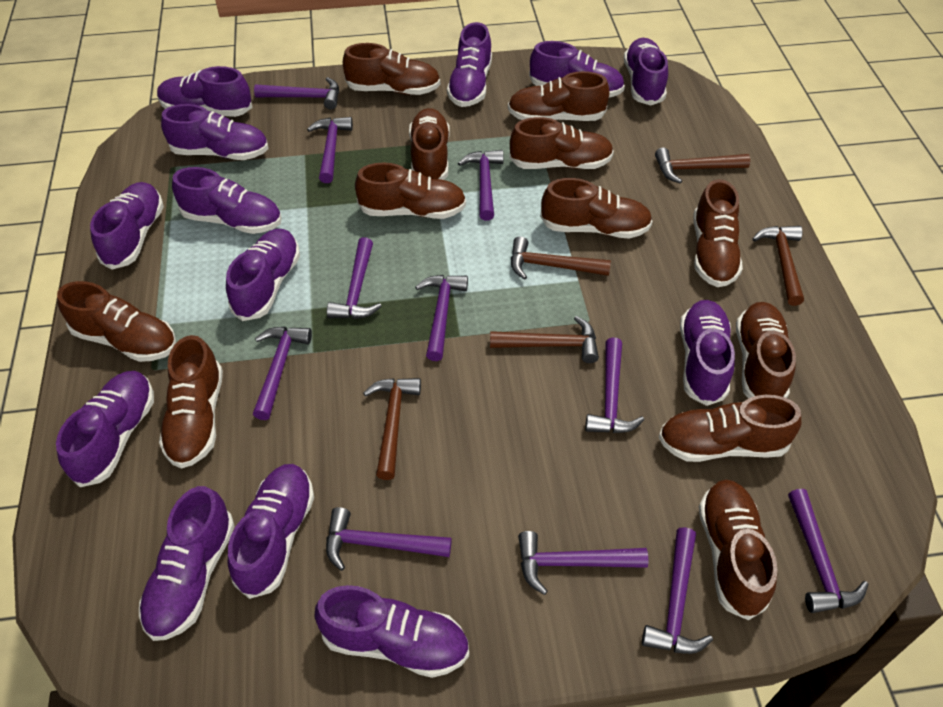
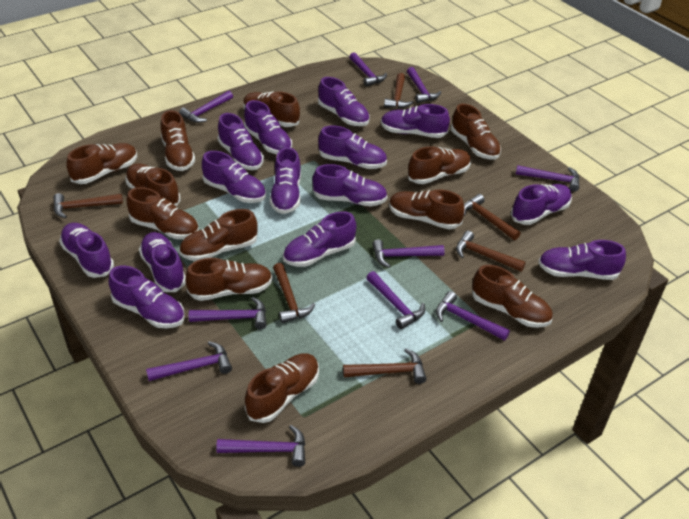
brown hammer: 5 -> 6
purple hammer: 11 -> 10
purple shoe: 13 -> 14

